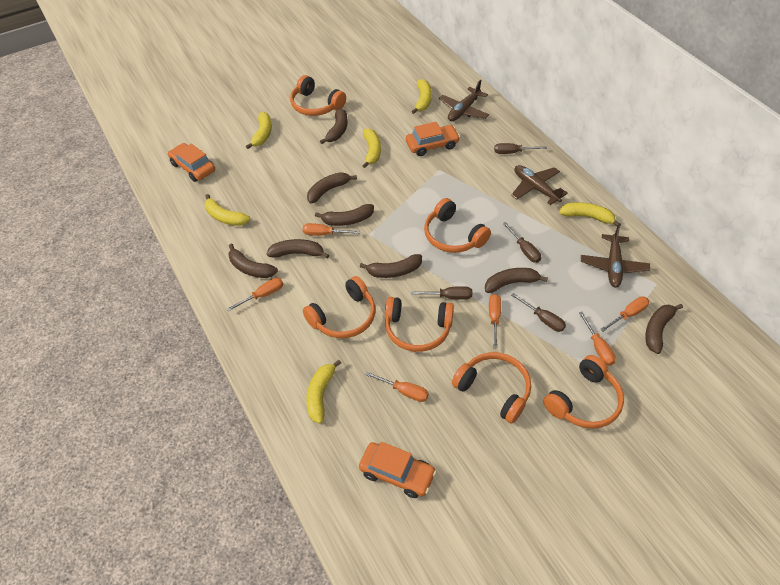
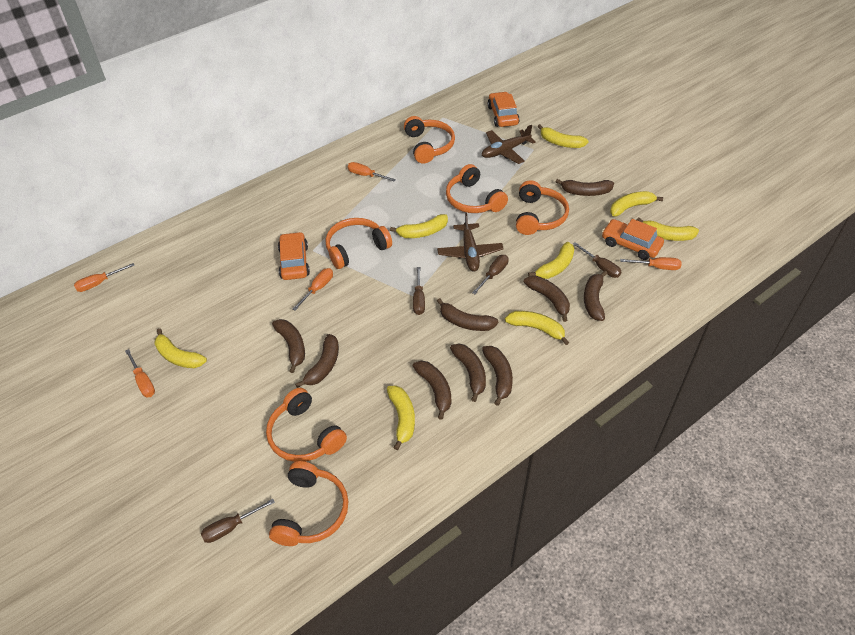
brown banana: 8 -> 9
brown plane: 3 -> 2
orange screwdriver: 6 -> 5
yellow banana: 6 -> 8

